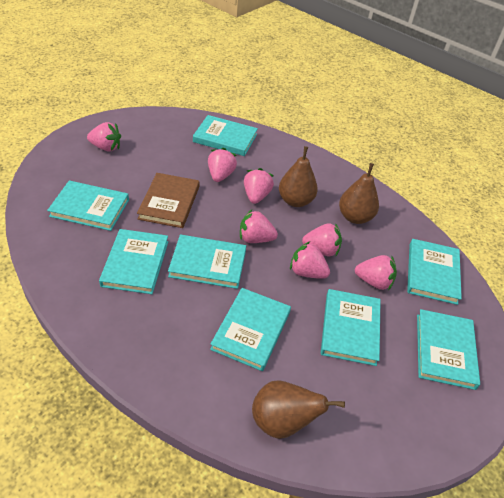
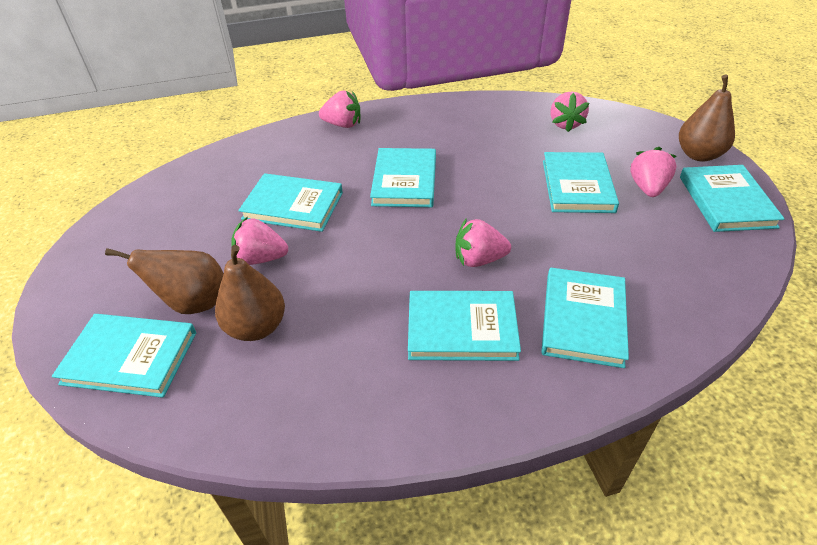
brown book: 1 -> 0
pink strawberry: 7 -> 5
turquoise book: 8 -> 7

